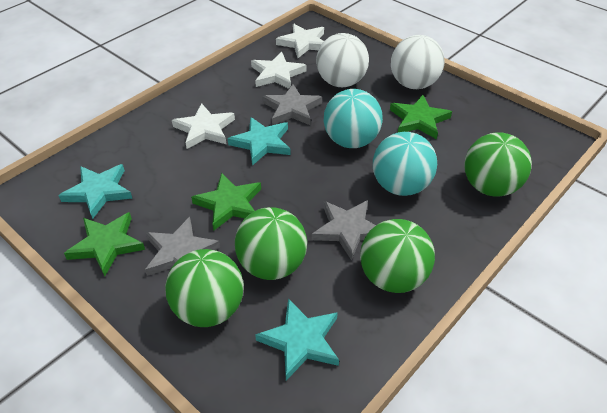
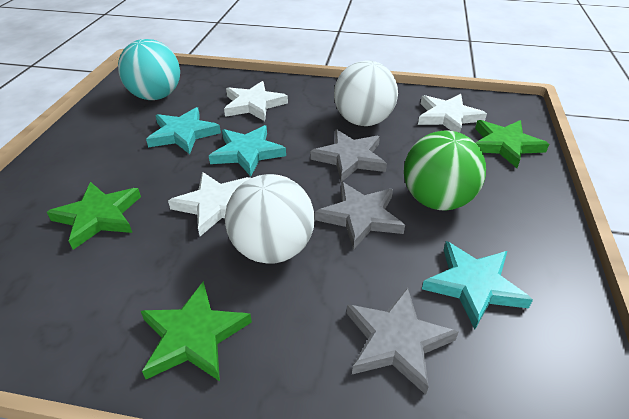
green ball: 4 -> 1
turquoise ball: 2 -> 1

